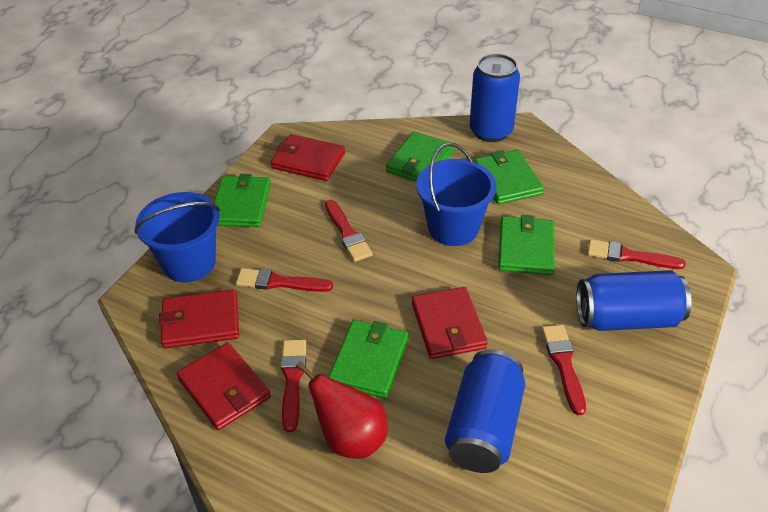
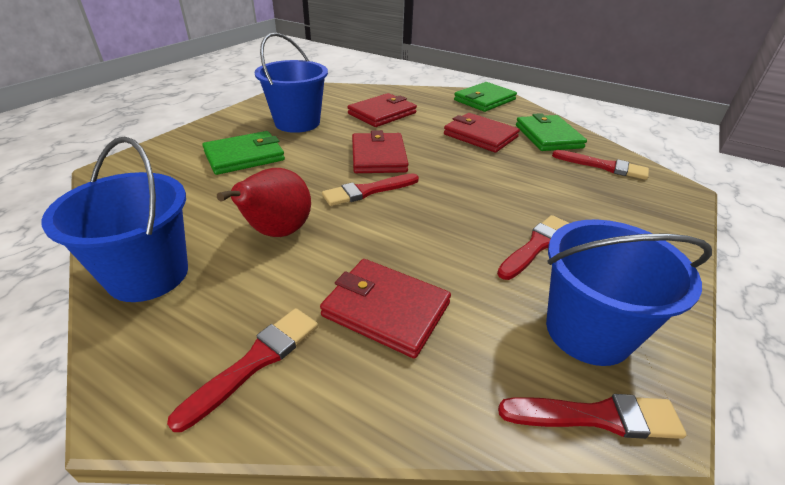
blue bucket: 2 -> 3
blue can: 3 -> 0
green wallet: 5 -> 3

